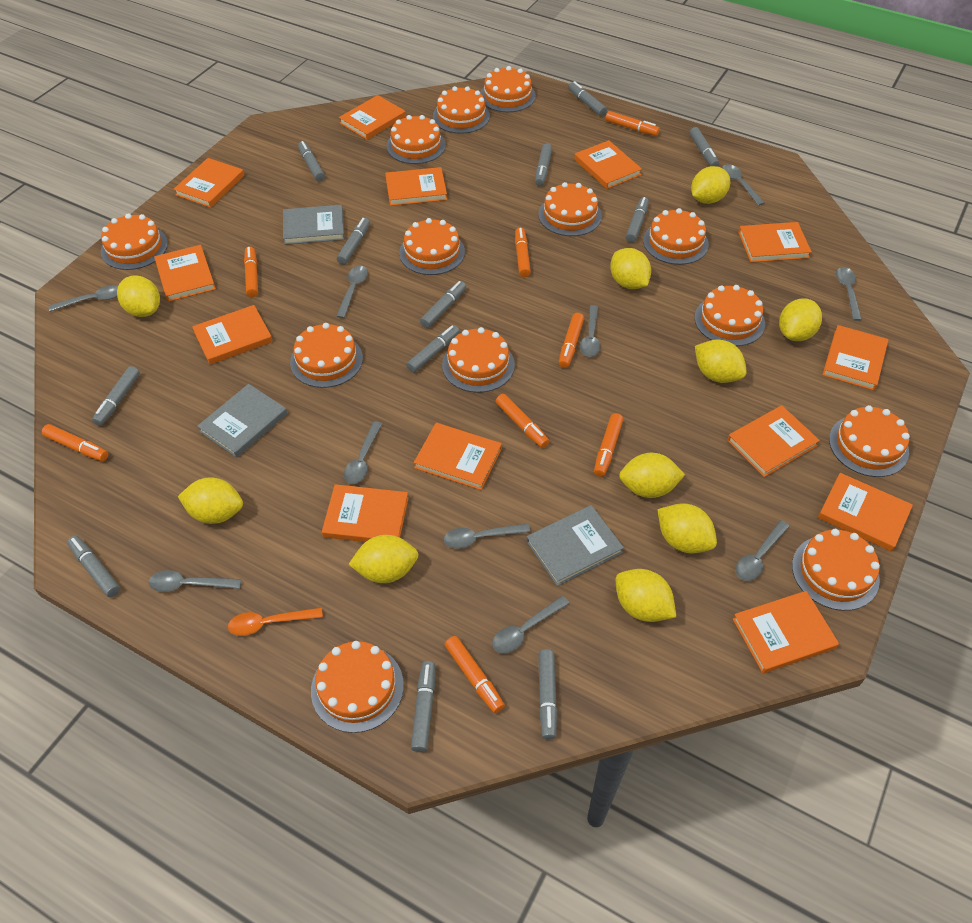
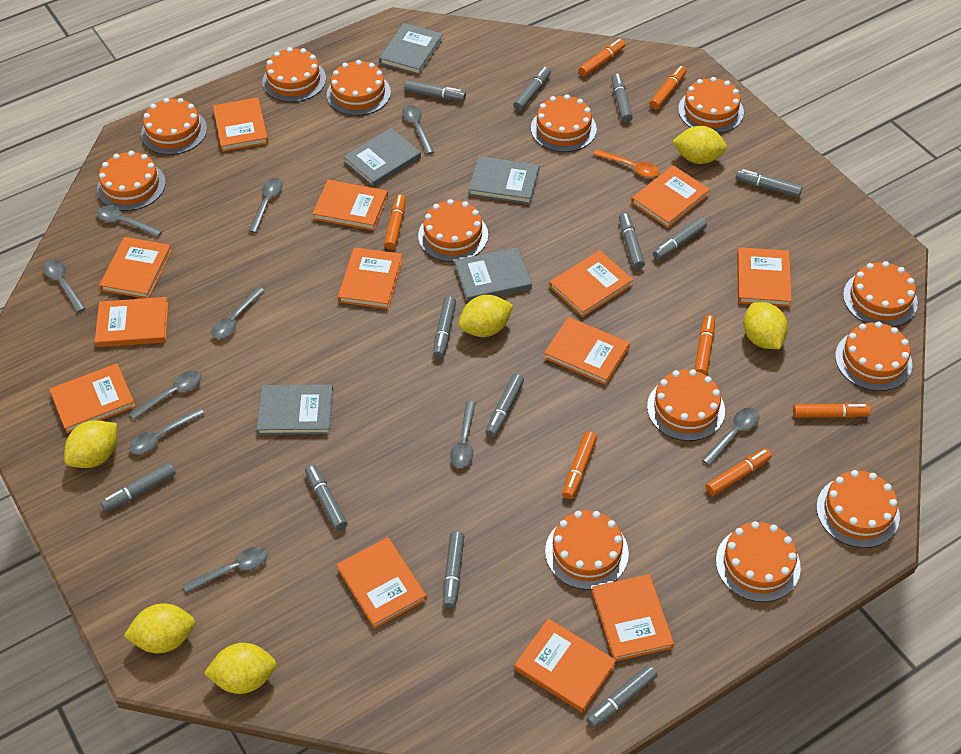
grey book: 3 -> 5
orange marker: 8 -> 7
yellow lemon: 10 -> 6

